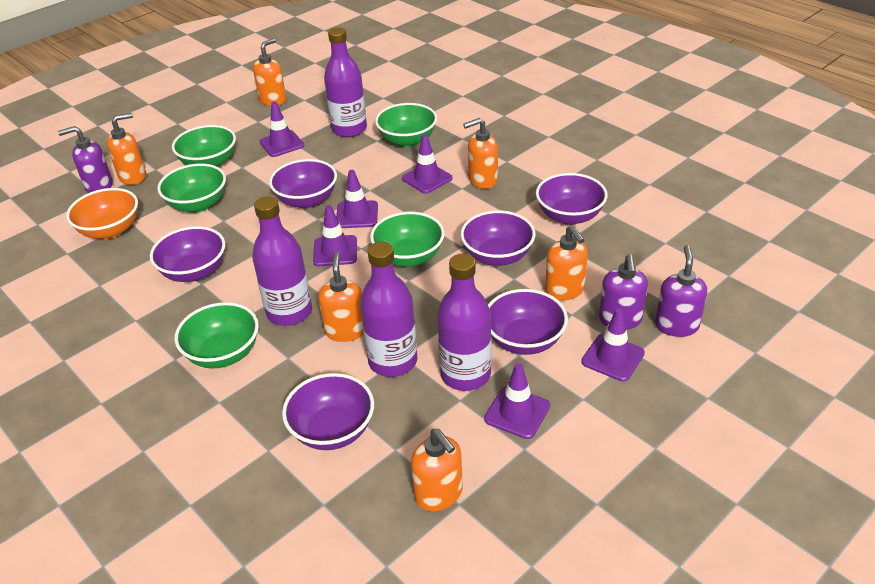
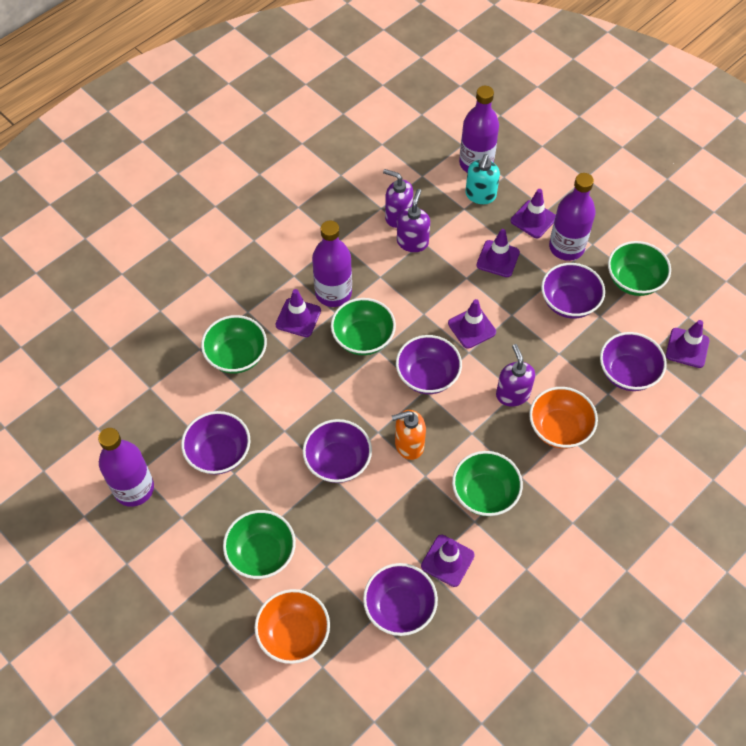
orange bowl: 1 -> 2
orange soap dispenser: 6 -> 1
turquoise soap dispenser: 0 -> 1

